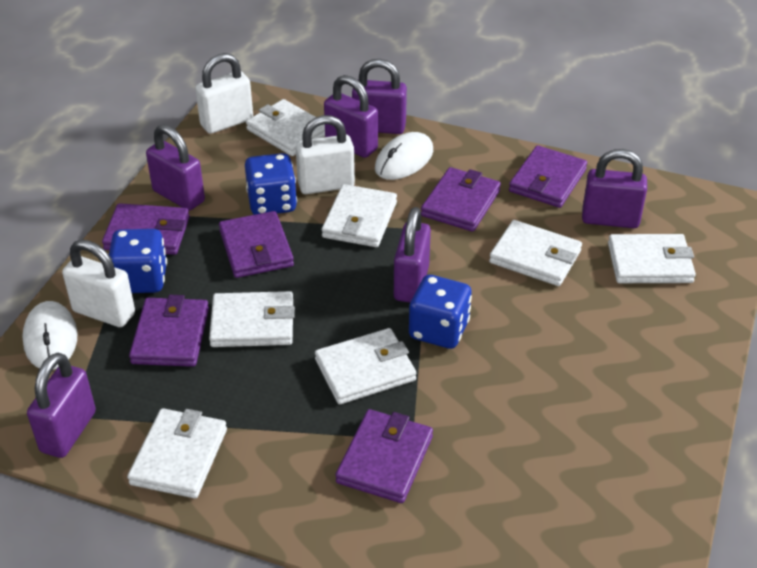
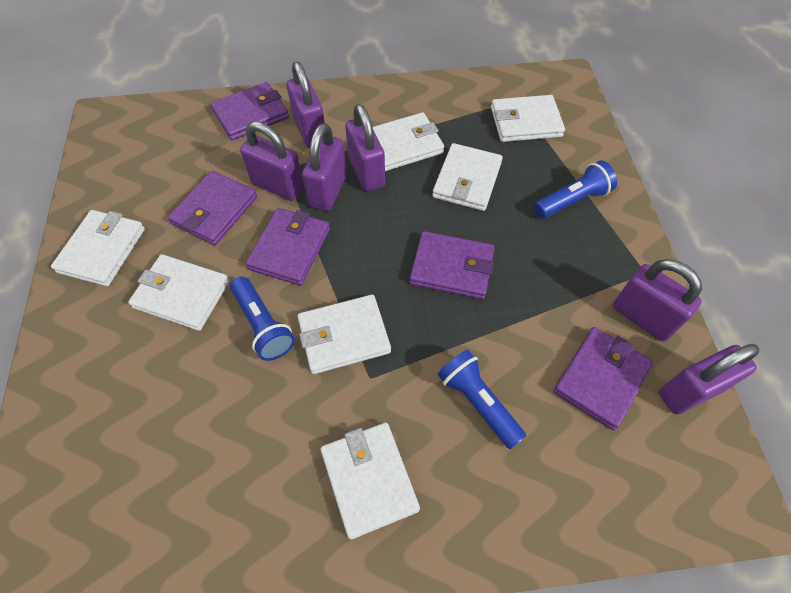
blue dice: 3 -> 0
blue flashlight: 0 -> 3
purple wallet: 6 -> 5
white mouse: 2 -> 0
white padlock: 3 -> 0

